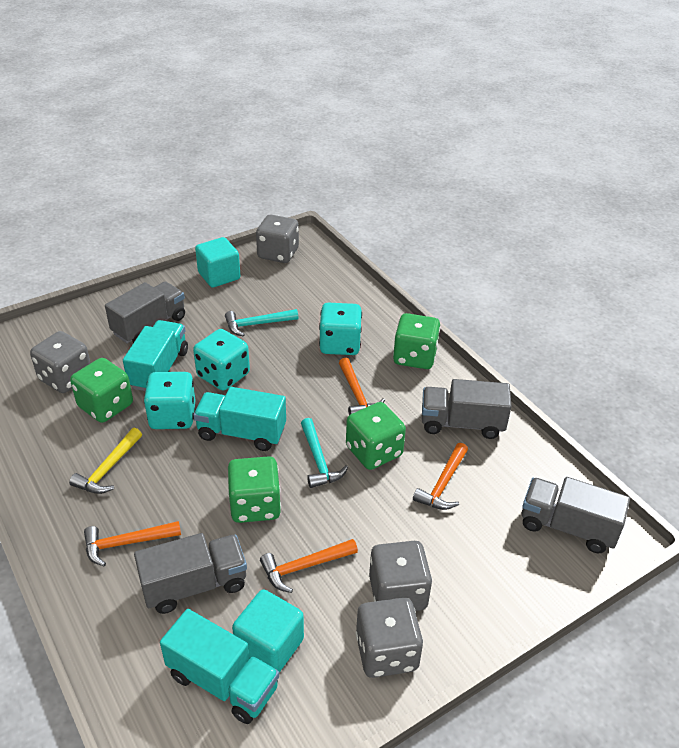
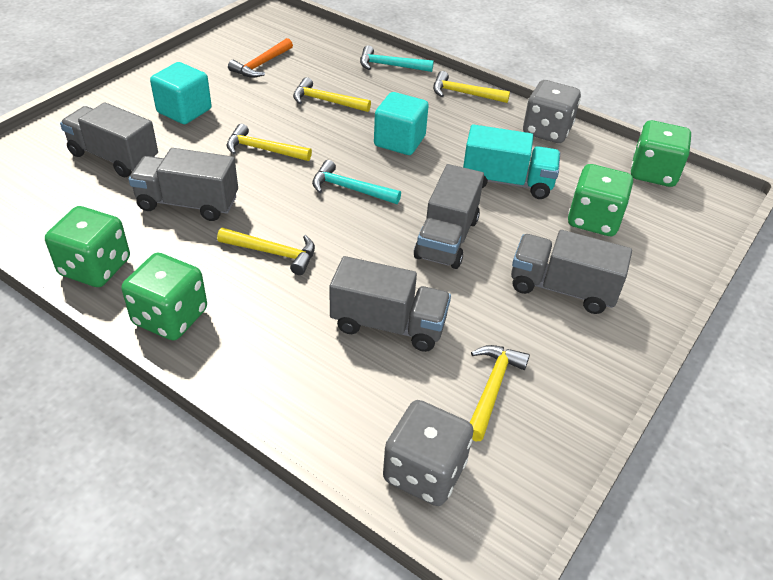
grey dice: 4 -> 2
grey truck: 4 -> 5
orange hammer: 4 -> 1
turquoise dice: 3 -> 0
turquoise truck: 3 -> 1
yellow hammer: 1 -> 5

